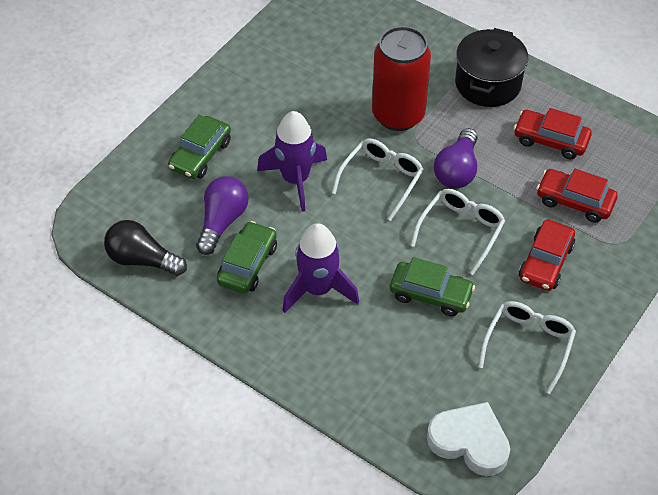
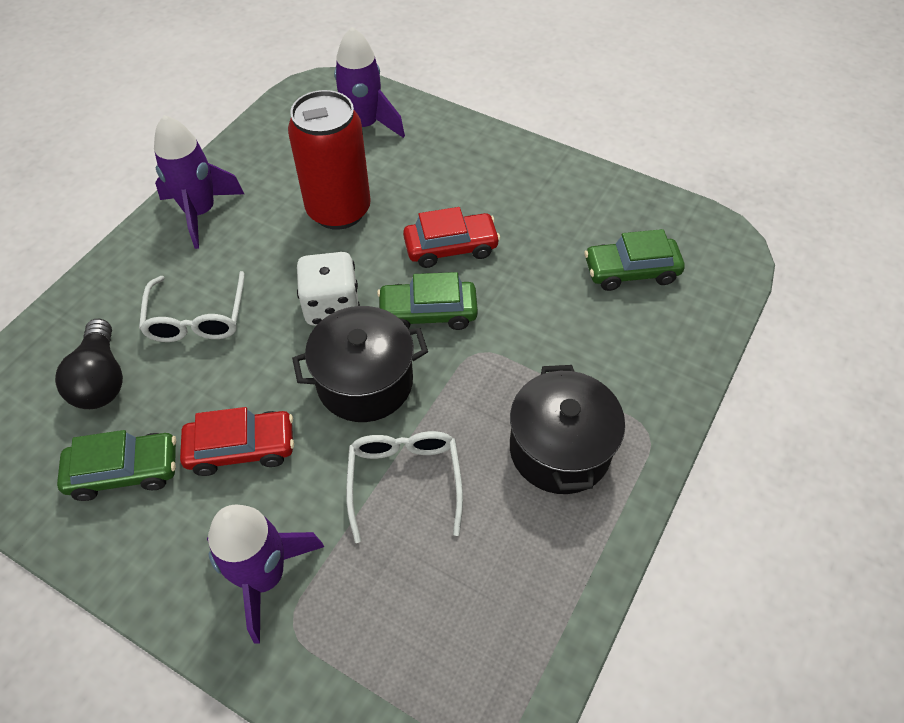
black pot: 1 -> 2
purple light bulb: 2 -> 0
purple rocket: 2 -> 3
red car: 3 -> 2
white dice: 0 -> 1
white glasses: 3 -> 2
white heart: 1 -> 0

